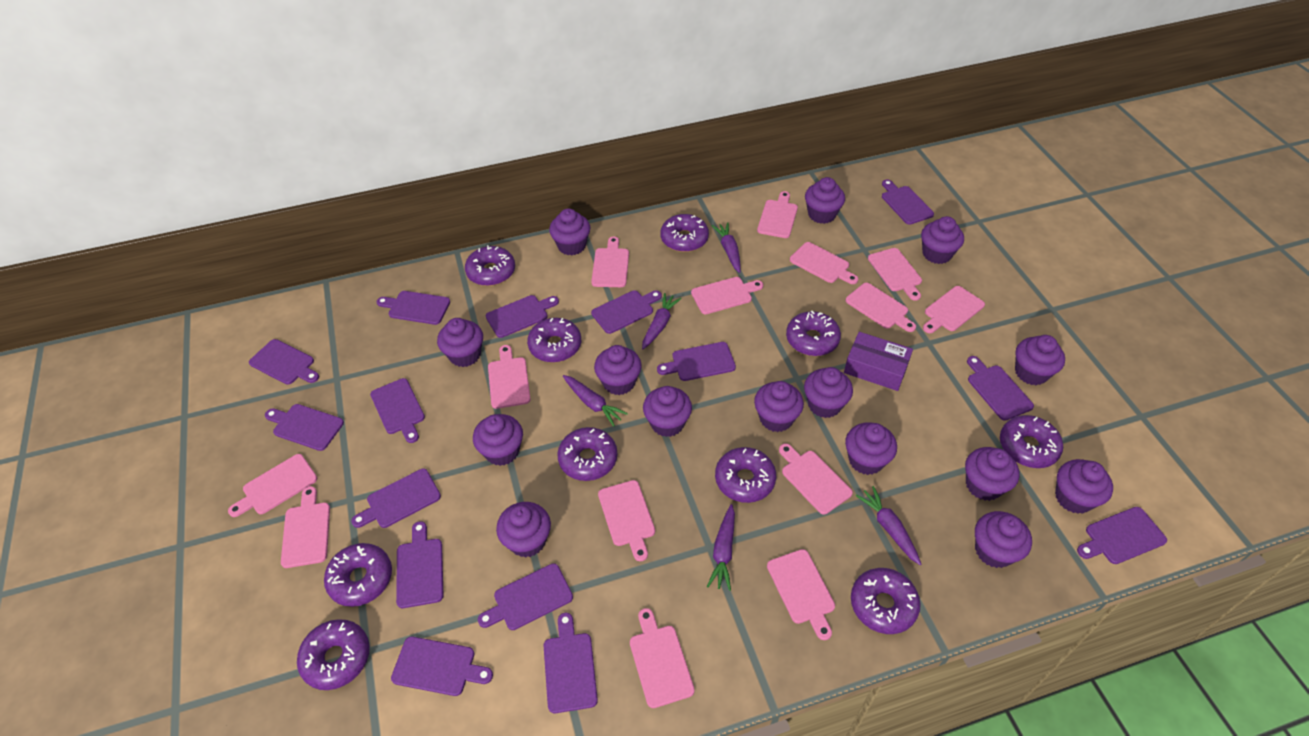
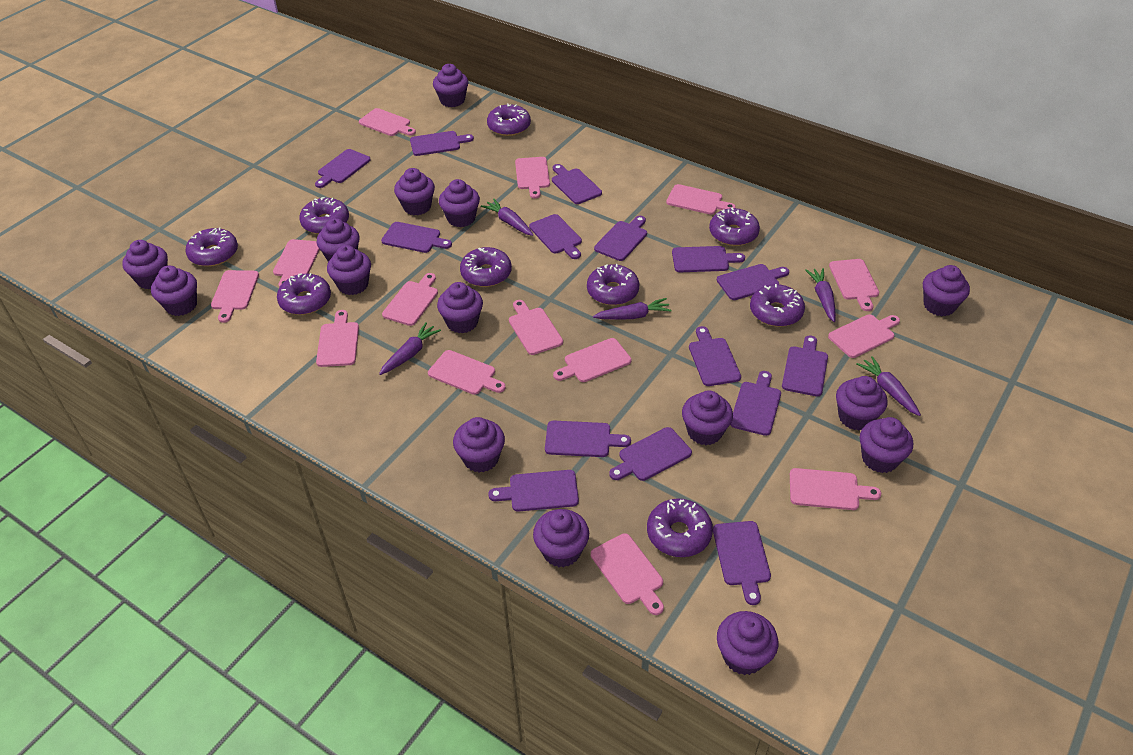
purple box: 1 -> 0
purple donut: 10 -> 9

